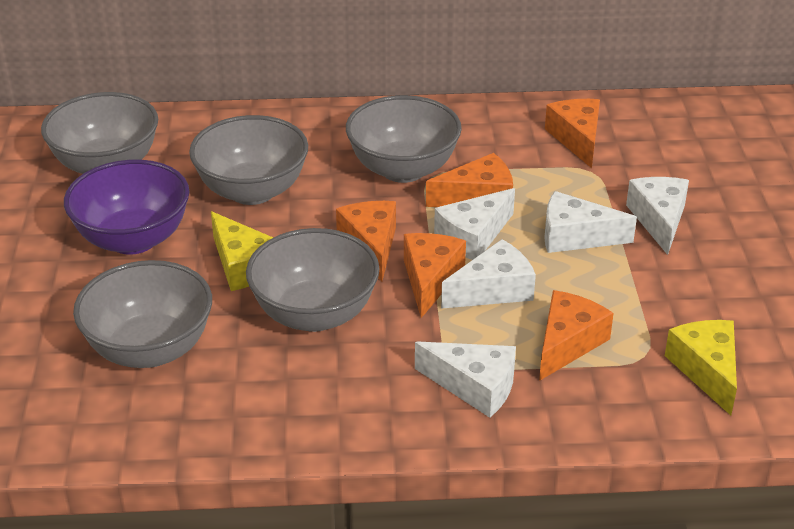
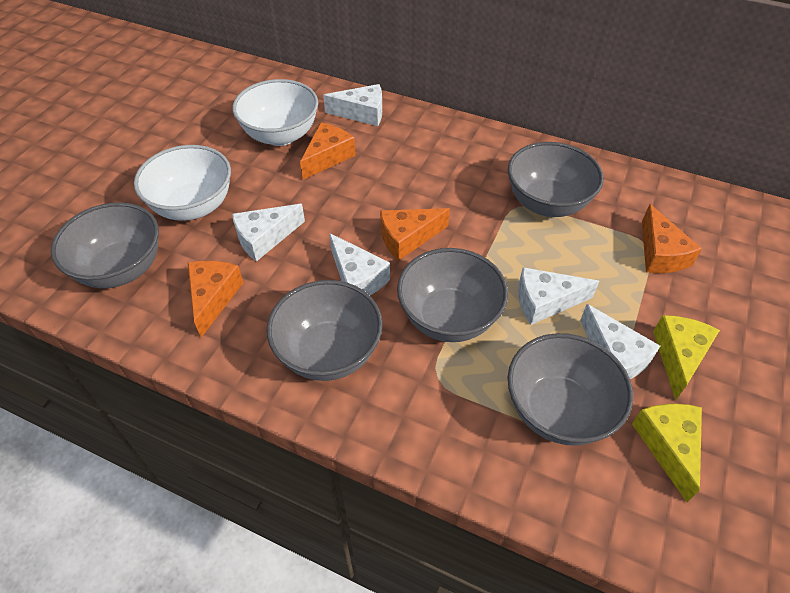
orange cheese: 5 -> 4
purple bowl: 1 -> 0
white bowl: 0 -> 2

